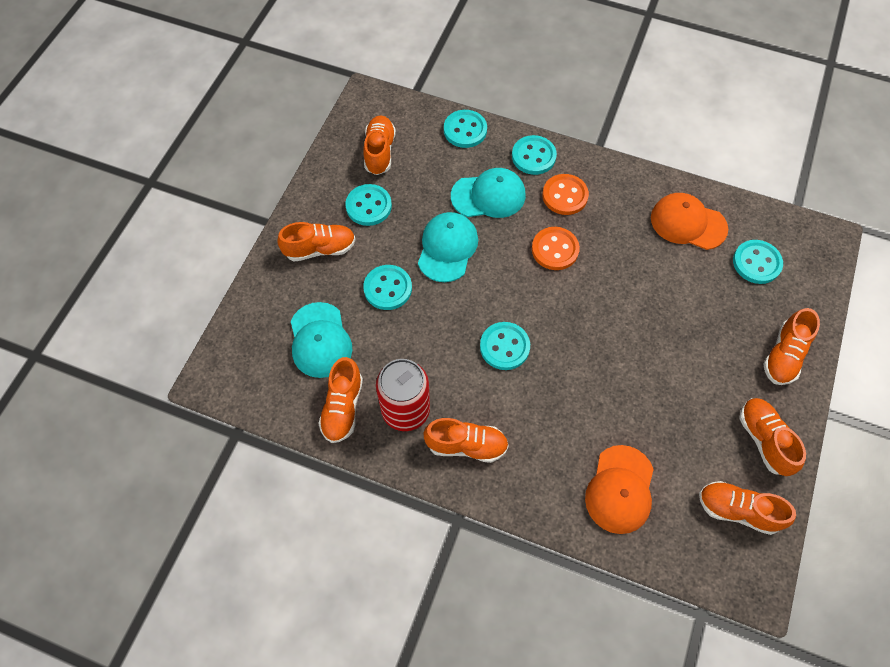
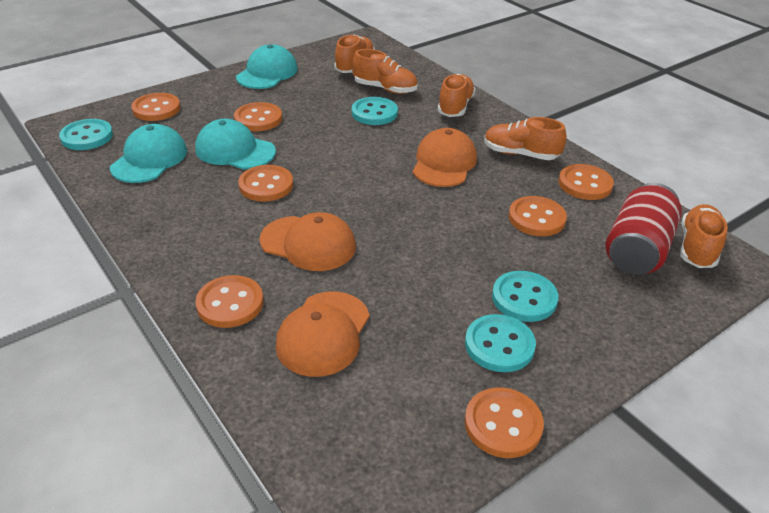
orange button: 2 -> 7
orange cap: 2 -> 3
orange shoe: 7 -> 5
turquoise button: 6 -> 4

